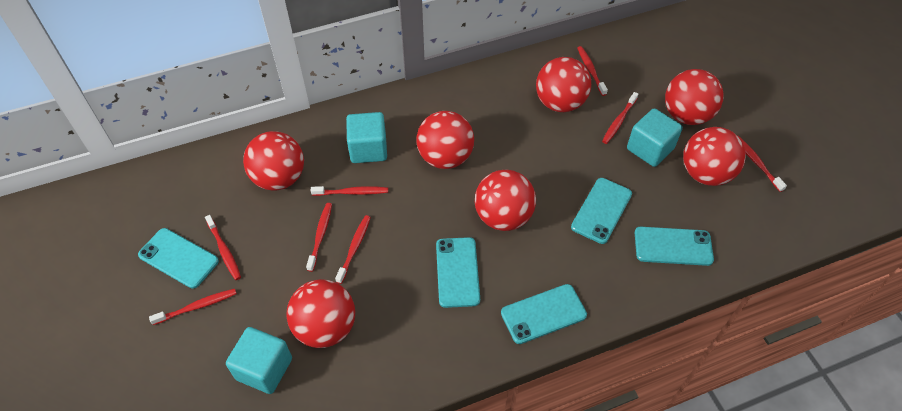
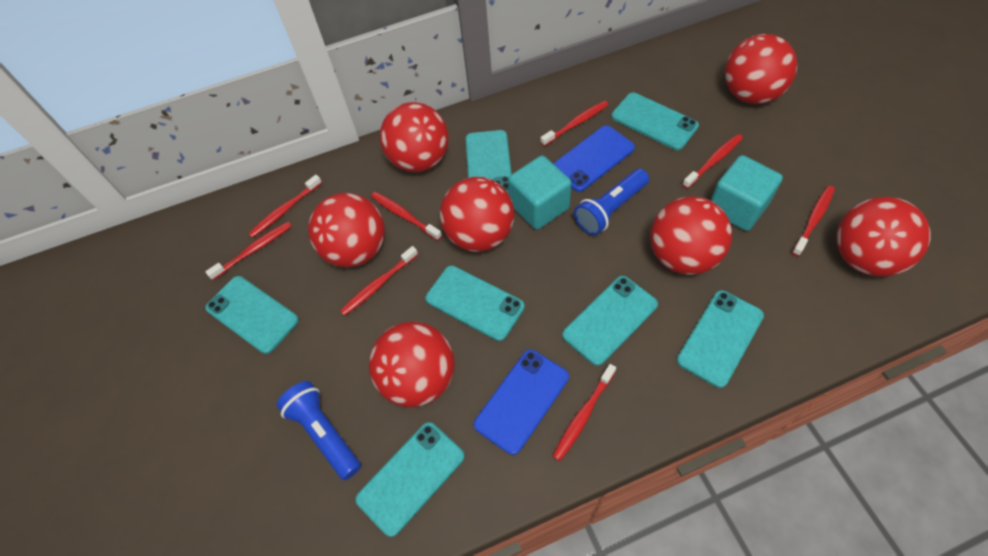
blue flashlight: 0 -> 2
blue phone: 0 -> 2
turquoise cube: 3 -> 2
turquoise phone: 5 -> 7

